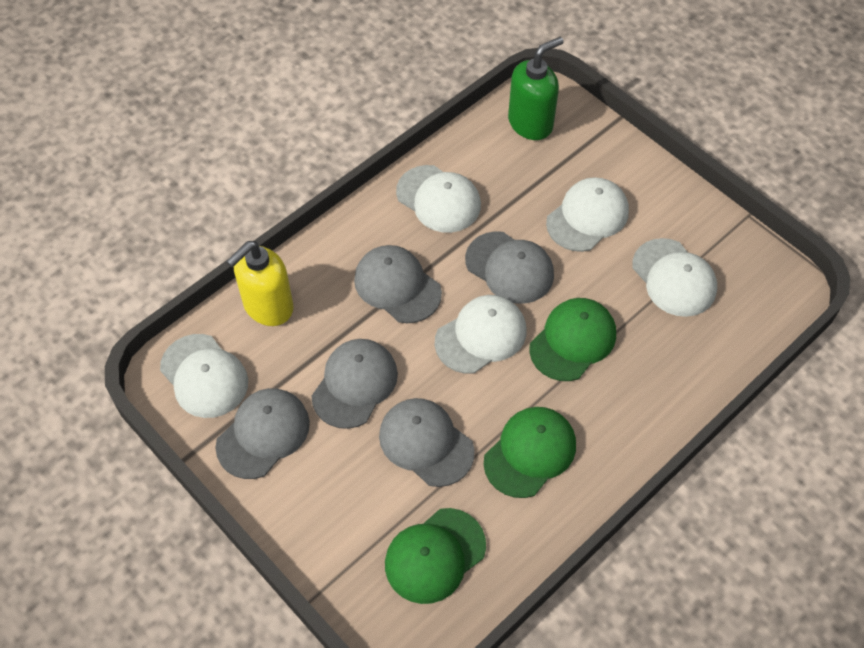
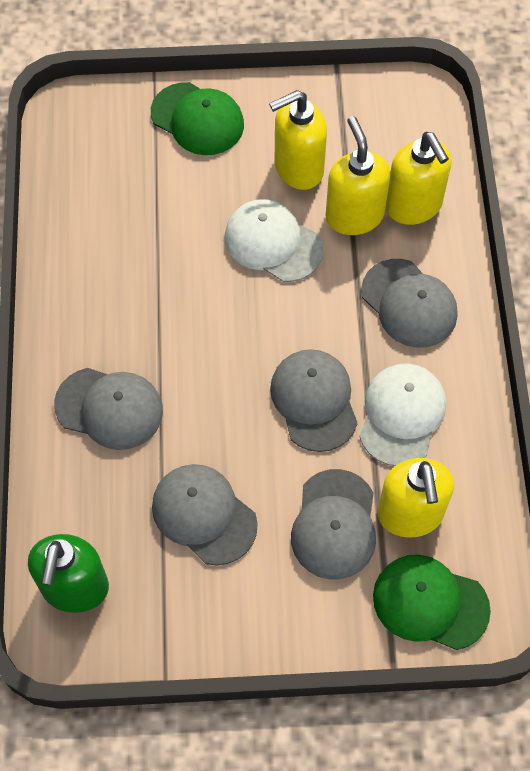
green cap: 3 -> 2
white cap: 5 -> 2
yellow soap dispenser: 1 -> 4

